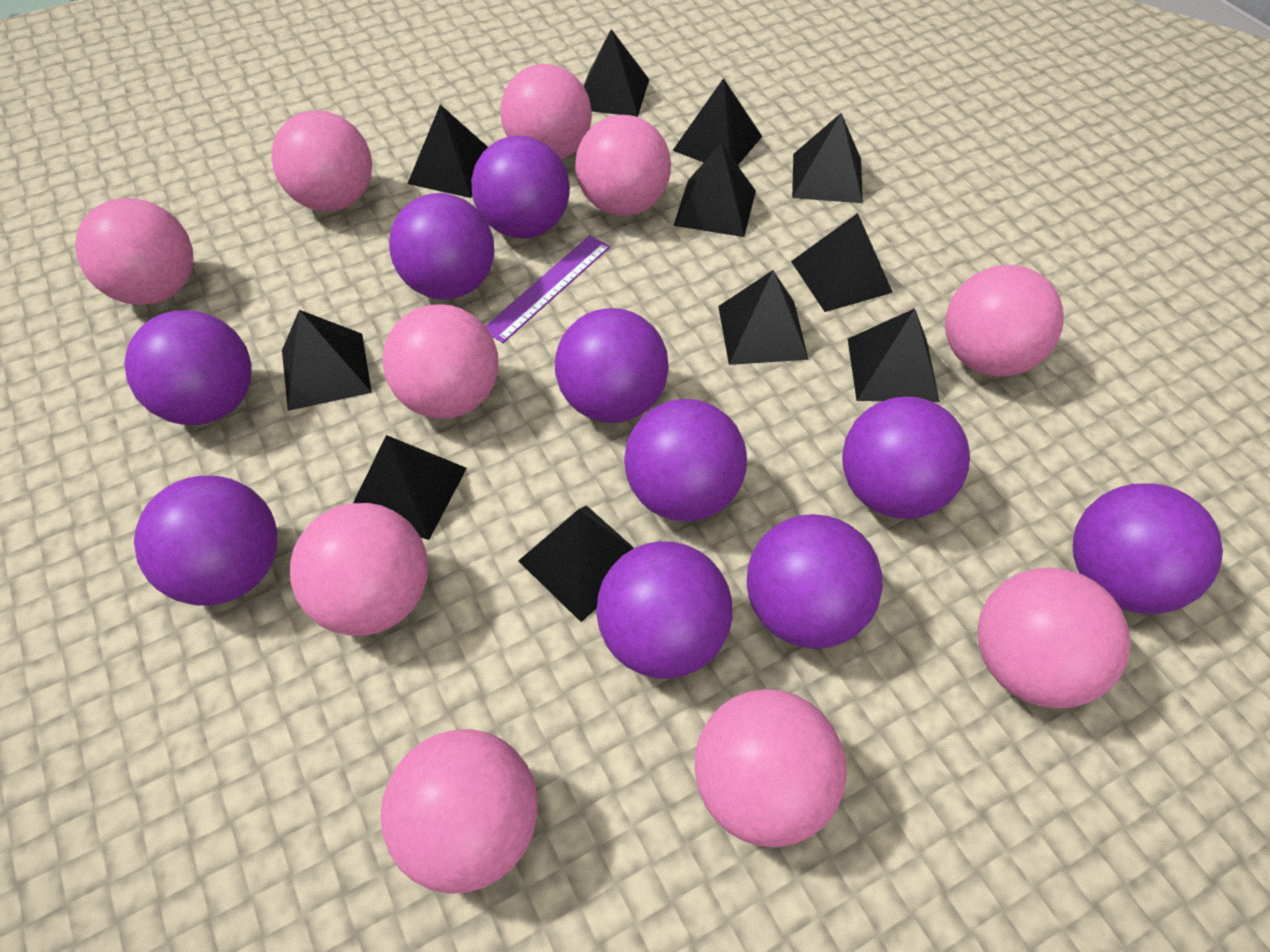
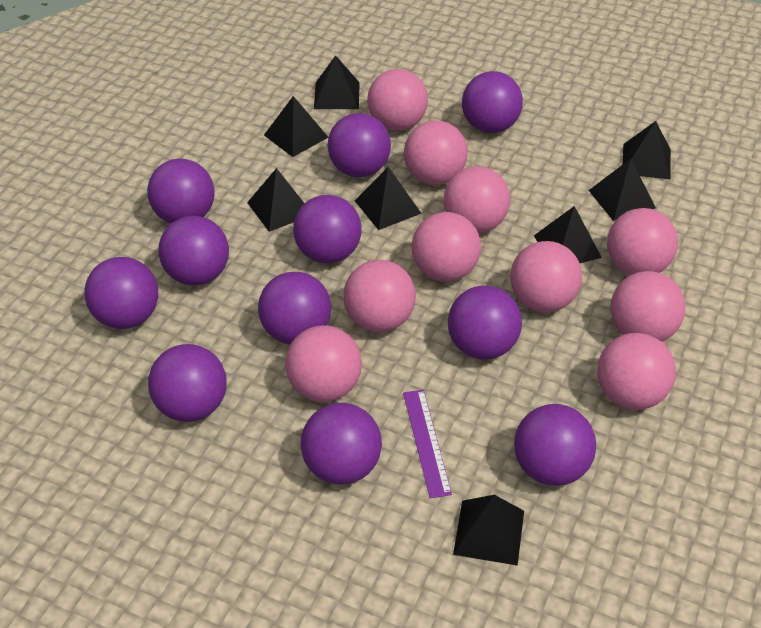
black pyramid: 11 -> 8
purple ball: 10 -> 11

